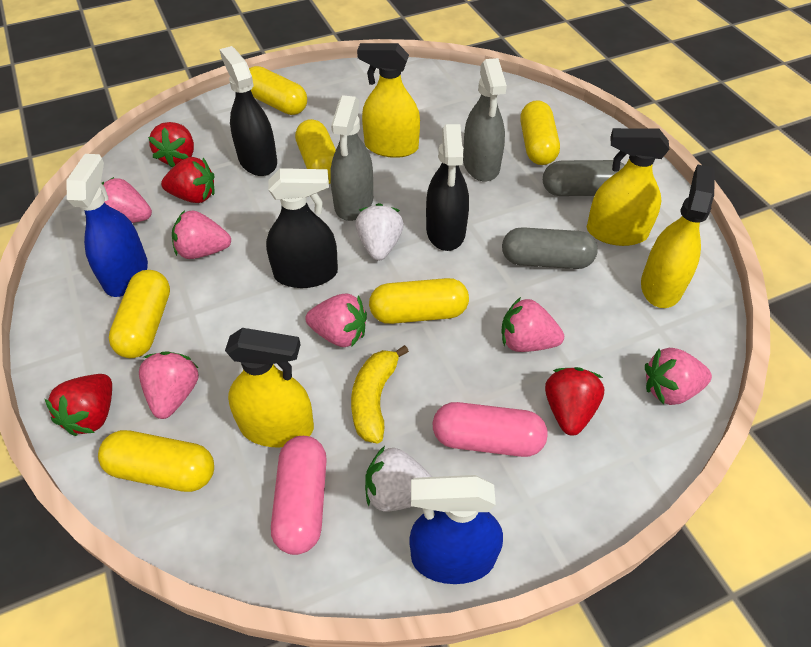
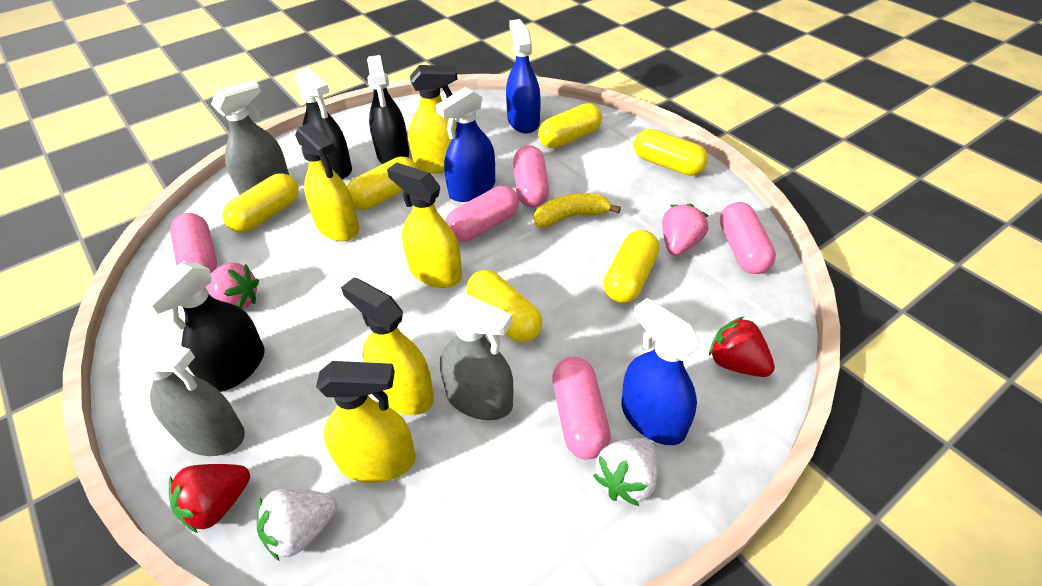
blue spray bottle: 2 -> 3
grey capsule: 2 -> 0
grey spray bottle: 2 -> 3
pink capsule: 2 -> 5
pink strawberry: 6 -> 2
red strawberry: 4 -> 2
yellow spray bottle: 4 -> 5

